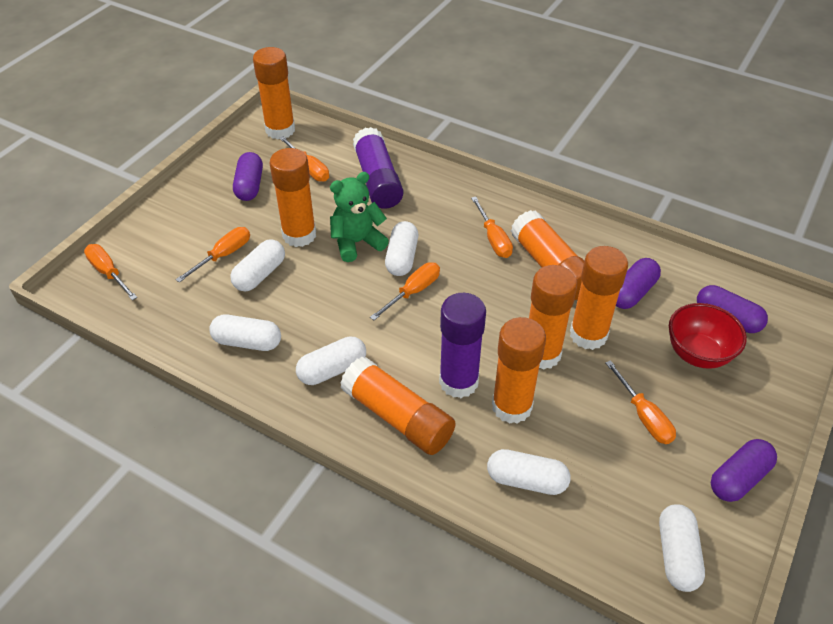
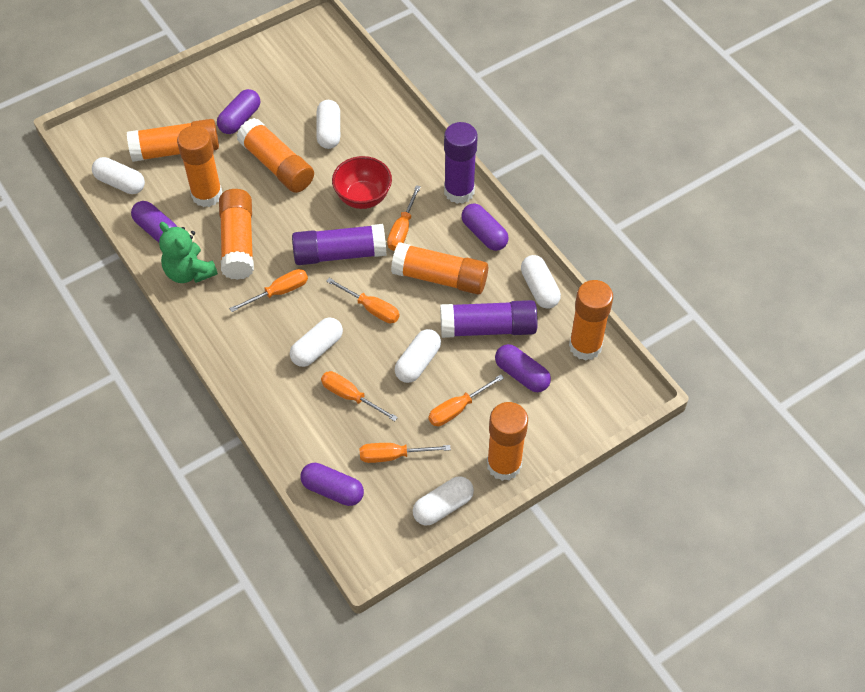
purple capsule: 4 -> 5
purple glue stick: 2 -> 3

